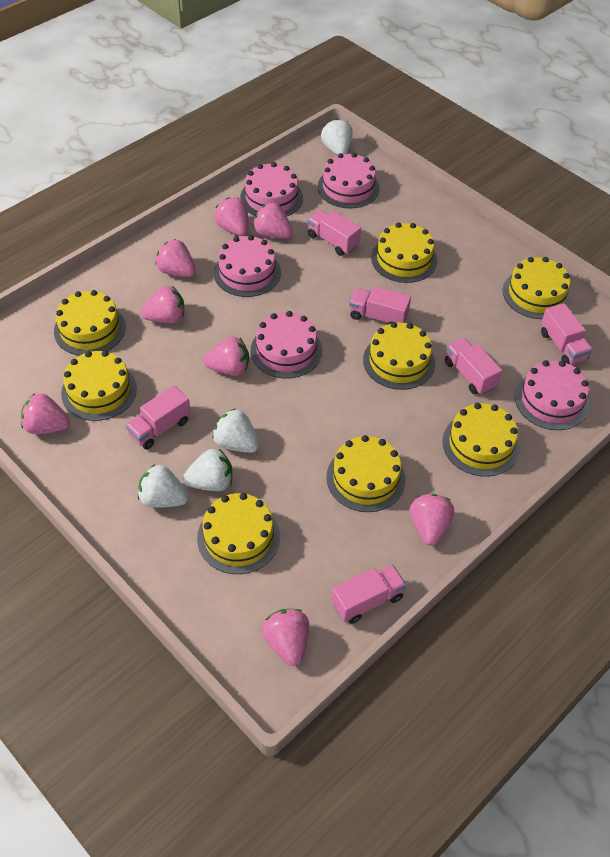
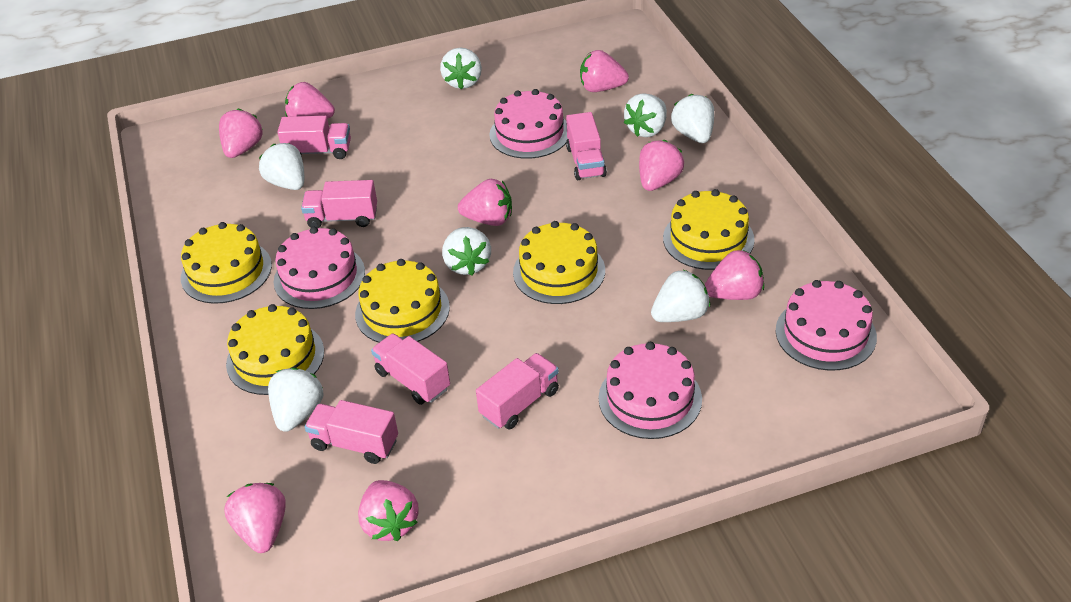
pink cake: 5 -> 4
white strawberry: 4 -> 7
yellow cake: 8 -> 5

